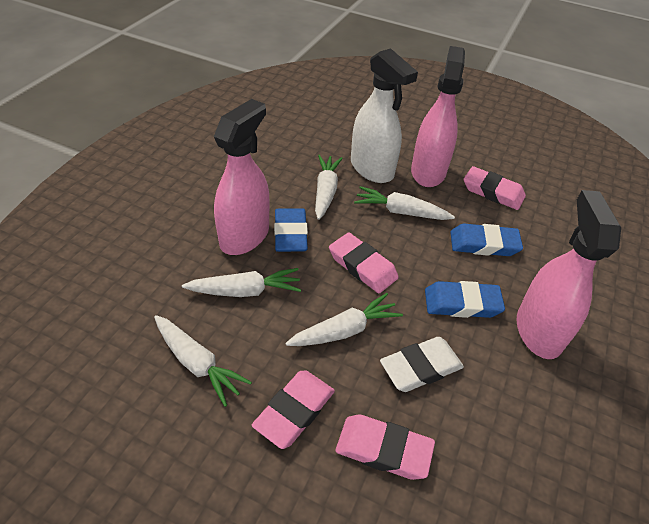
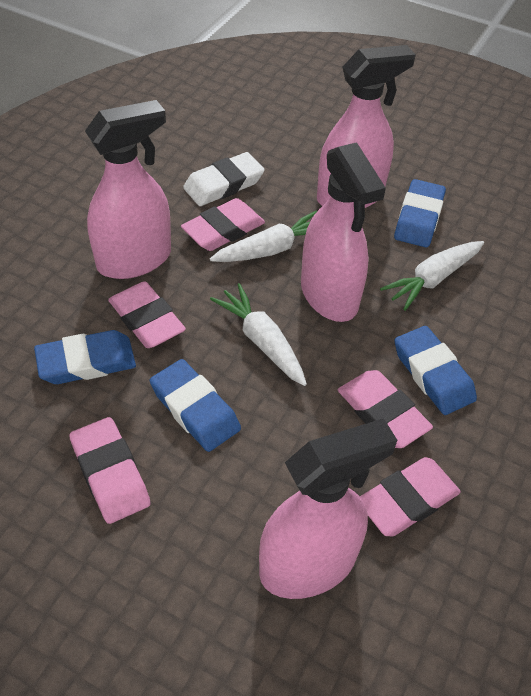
blue eraser: 3 -> 4
pink eraser: 4 -> 5
pink spray bottle: 3 -> 4
white carrot: 5 -> 3
white spray bottle: 1 -> 0

